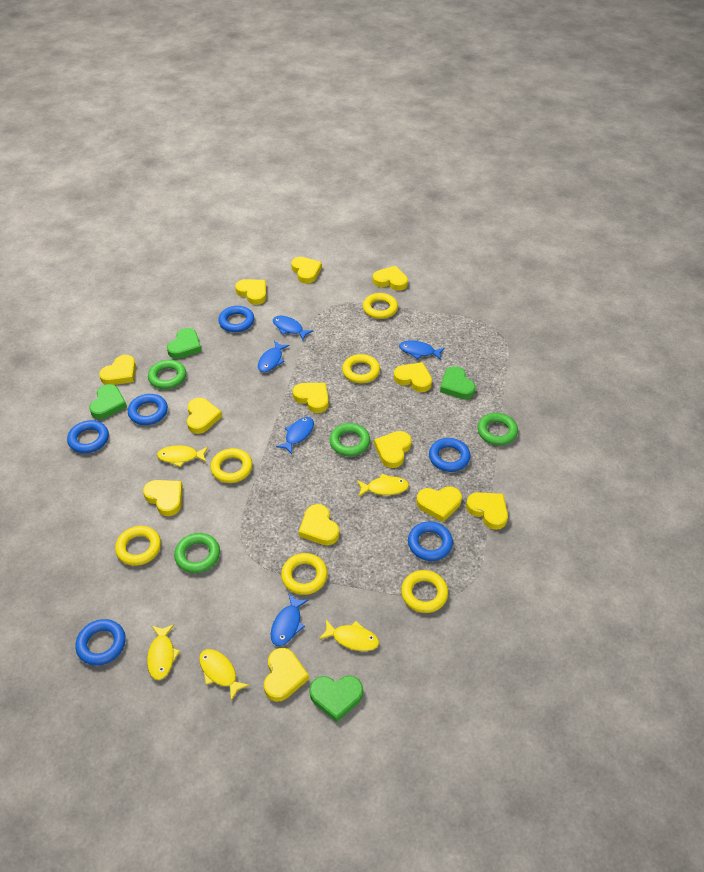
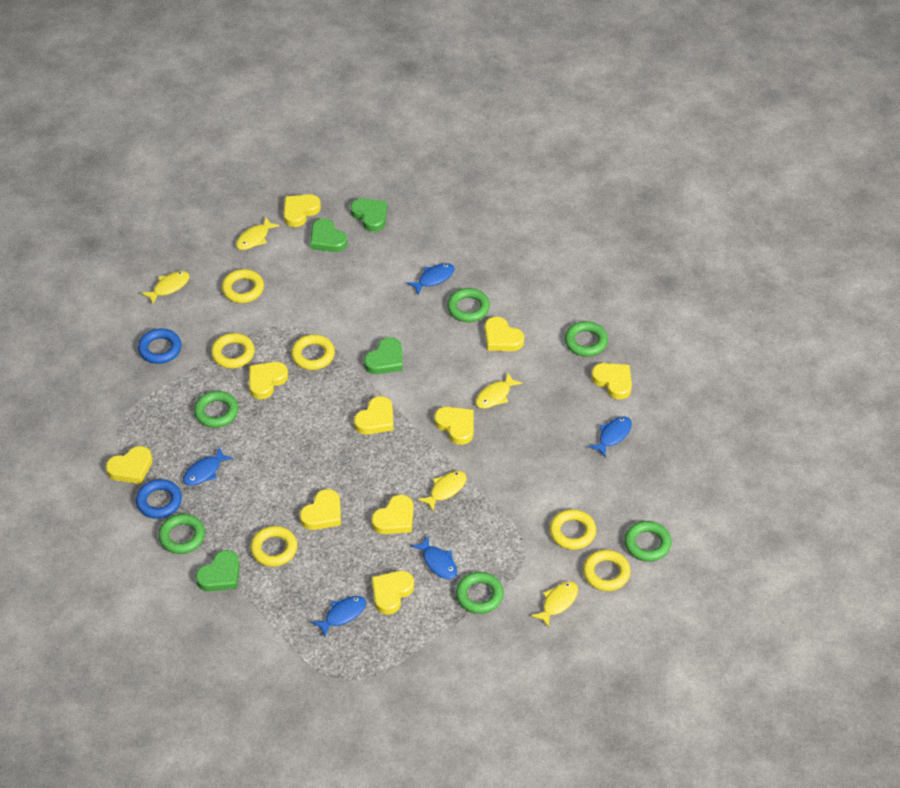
blue ring: 6 -> 2
green ring: 4 -> 6
yellow heart: 13 -> 10

